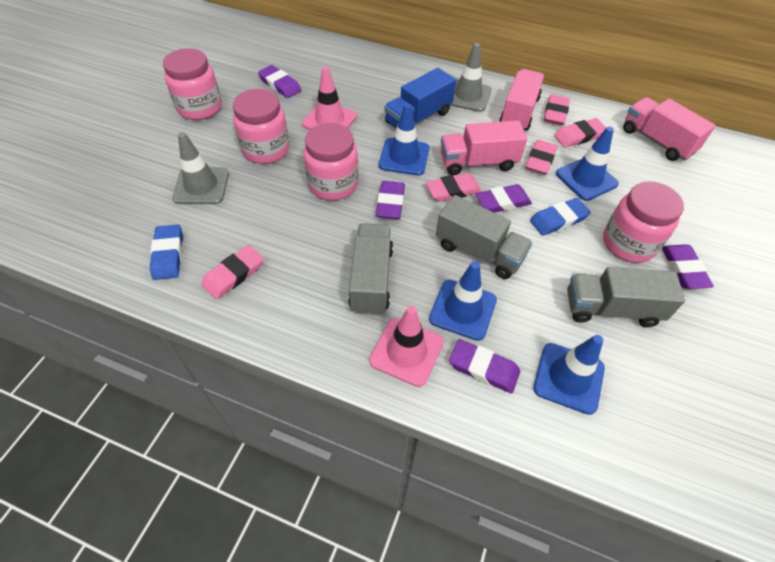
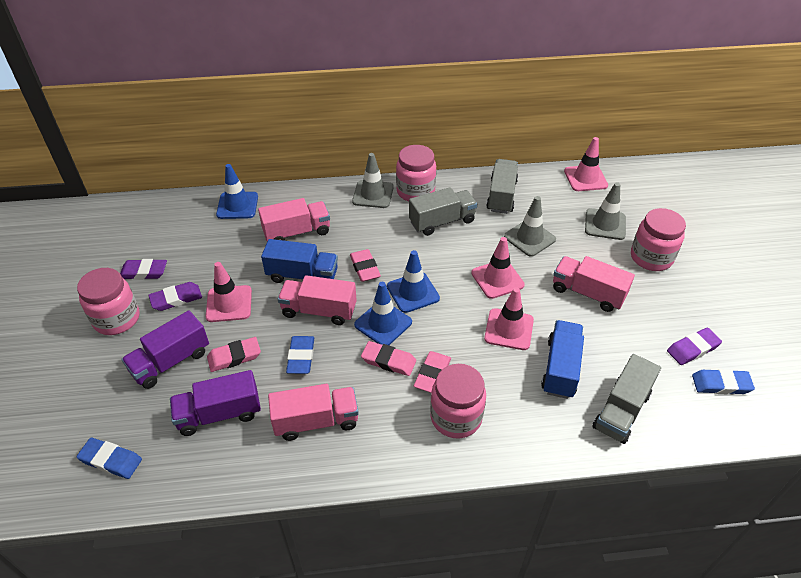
blue eraser: 2 -> 3
blue traffic cone: 4 -> 3
blue truck: 1 -> 2
grey traffic cone: 2 -> 3
pink eraser: 5 -> 4
pink traffic cone: 2 -> 4
pink truck: 3 -> 4
purple eraser: 5 -> 3
purple truck: 0 -> 2

